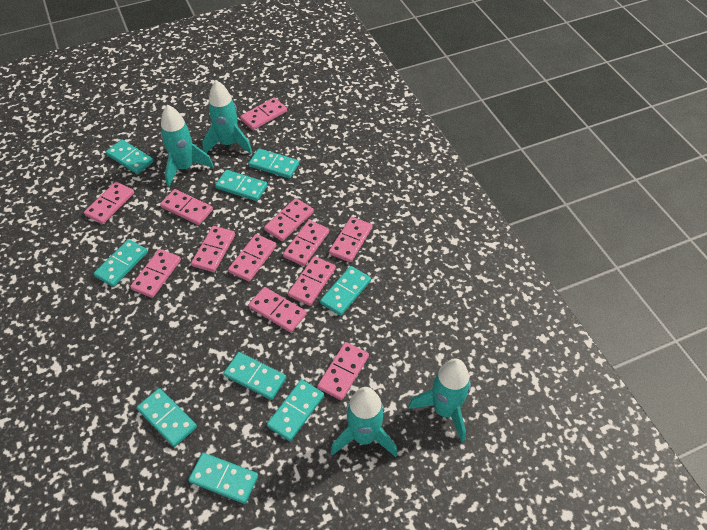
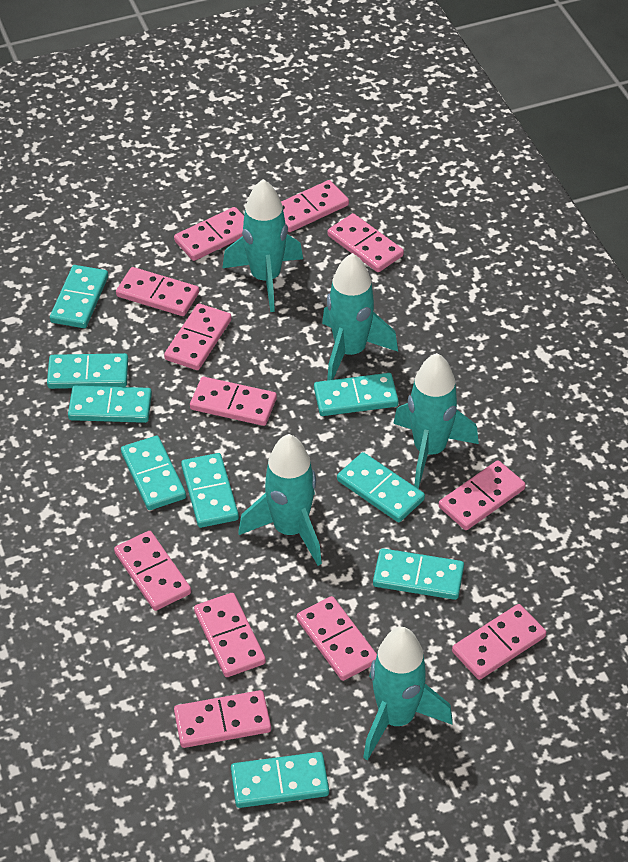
turquoise rocket: 4 -> 5

